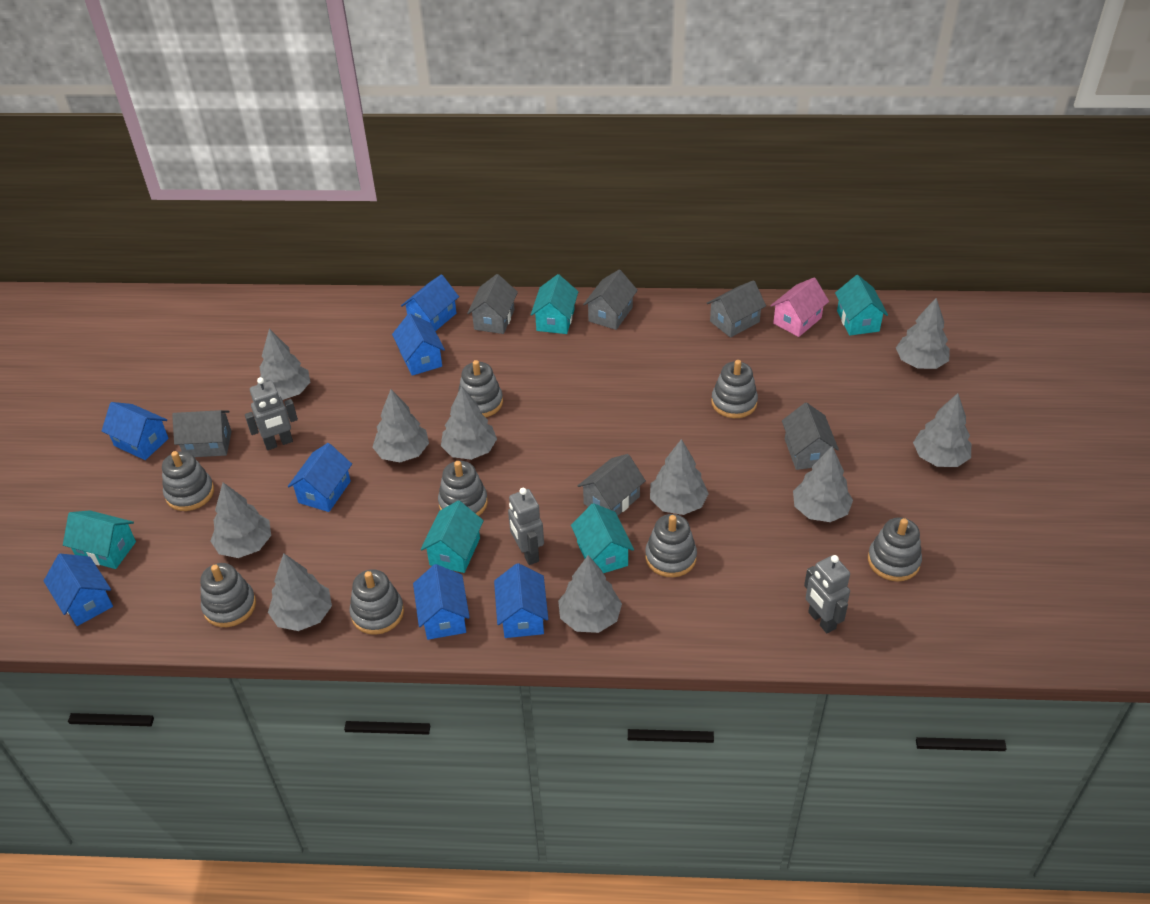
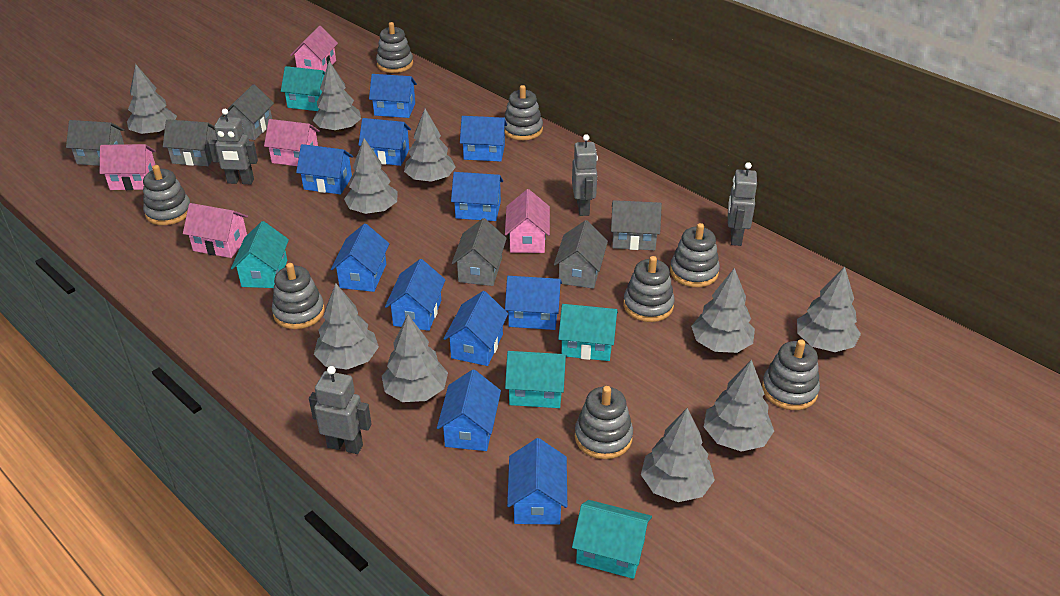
blue house: 7 -> 11
grey robot: 3 -> 4
pink house: 1 -> 5

